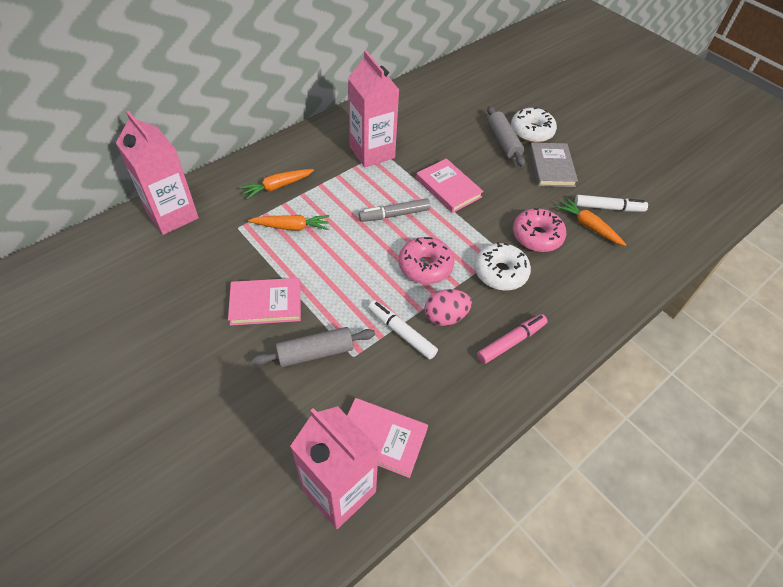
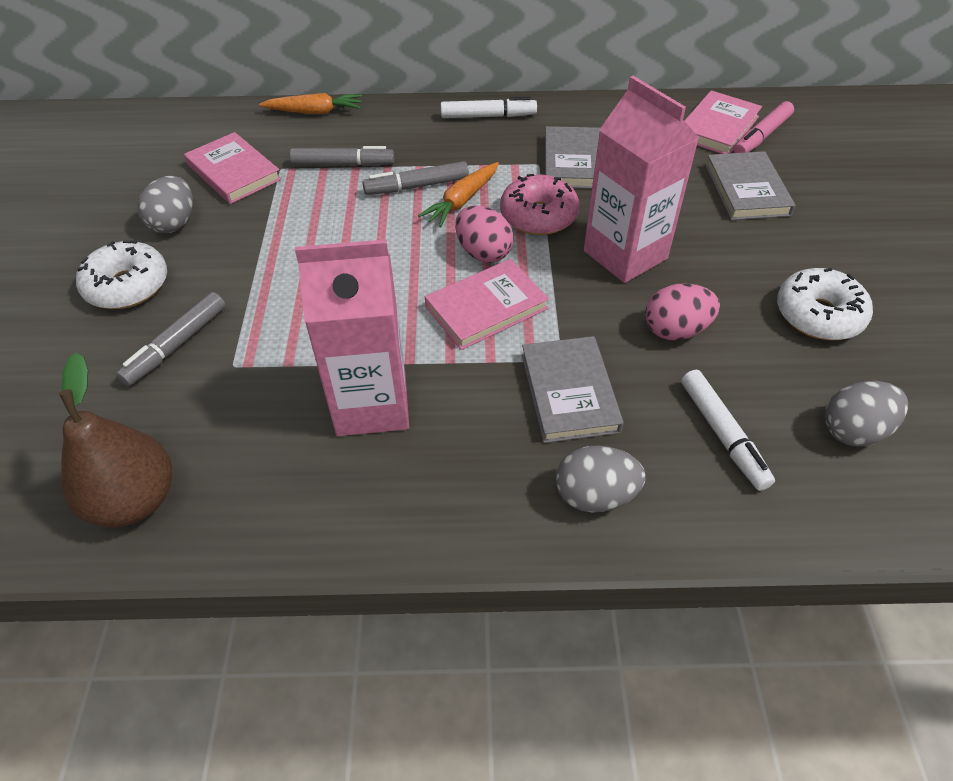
brown pear: 0 -> 1
grey book: 1 -> 3
grey egg: 0 -> 3
grey marker: 1 -> 3
grey rolling pin: 2 -> 0
orange carrot: 3 -> 2
pink carton: 3 -> 2
pink donut: 2 -> 1
pink egg: 1 -> 2

